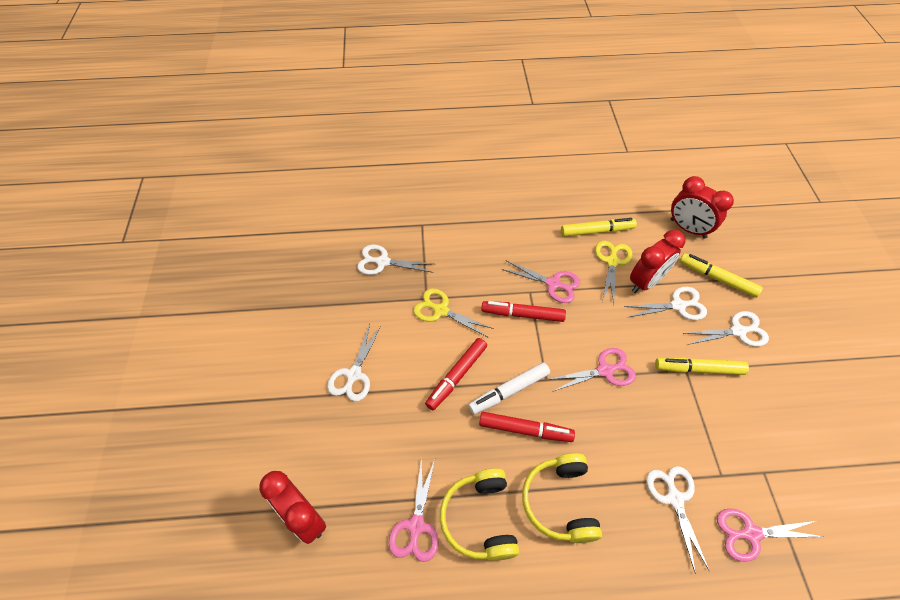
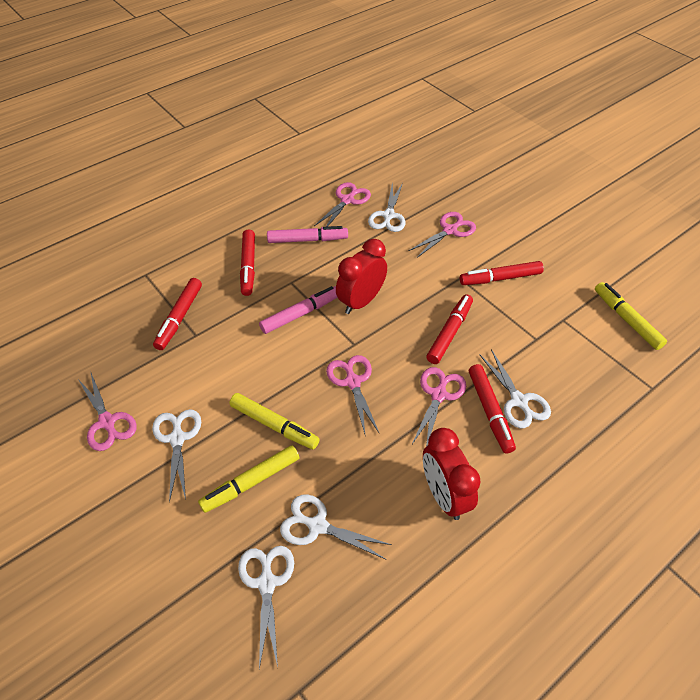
pink marker: 0 -> 2
pink scissors: 4 -> 5
red clock: 3 -> 2
red marker: 3 -> 5
white marker: 1 -> 0
yellow headphones: 2 -> 0
yellow scissors: 2 -> 0

